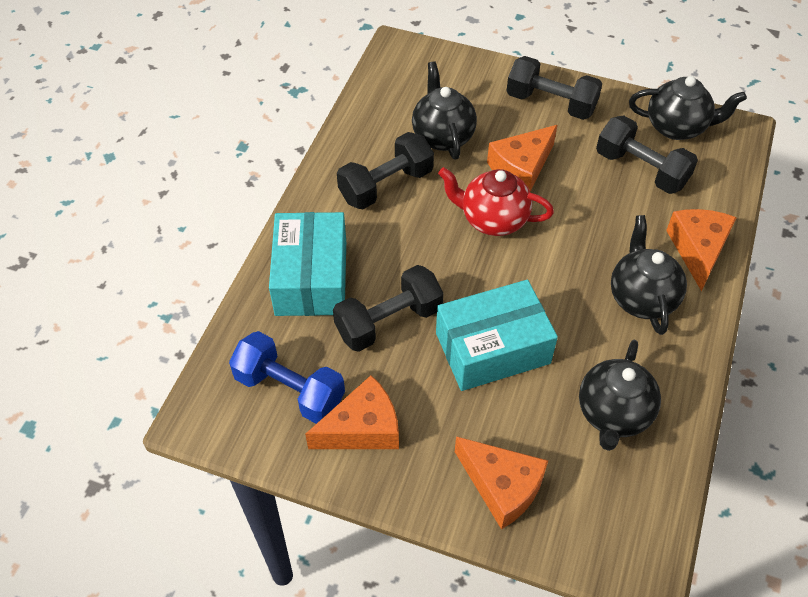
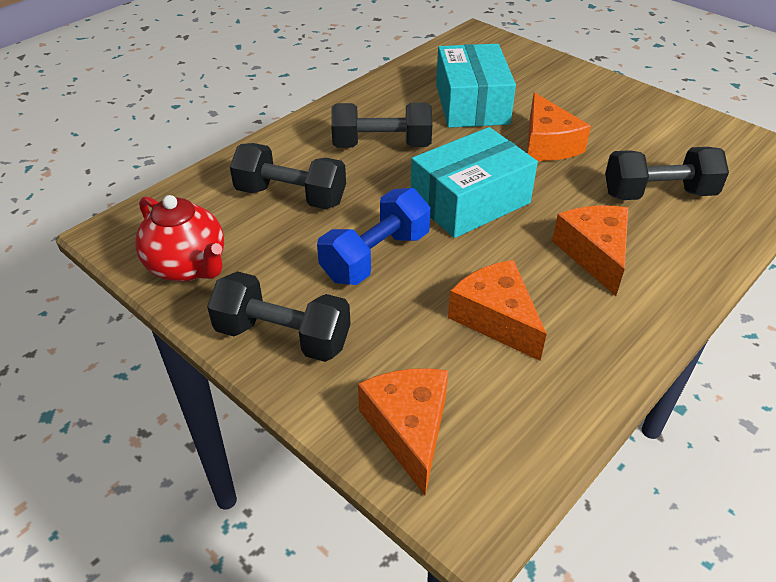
black teapot: 4 -> 0

